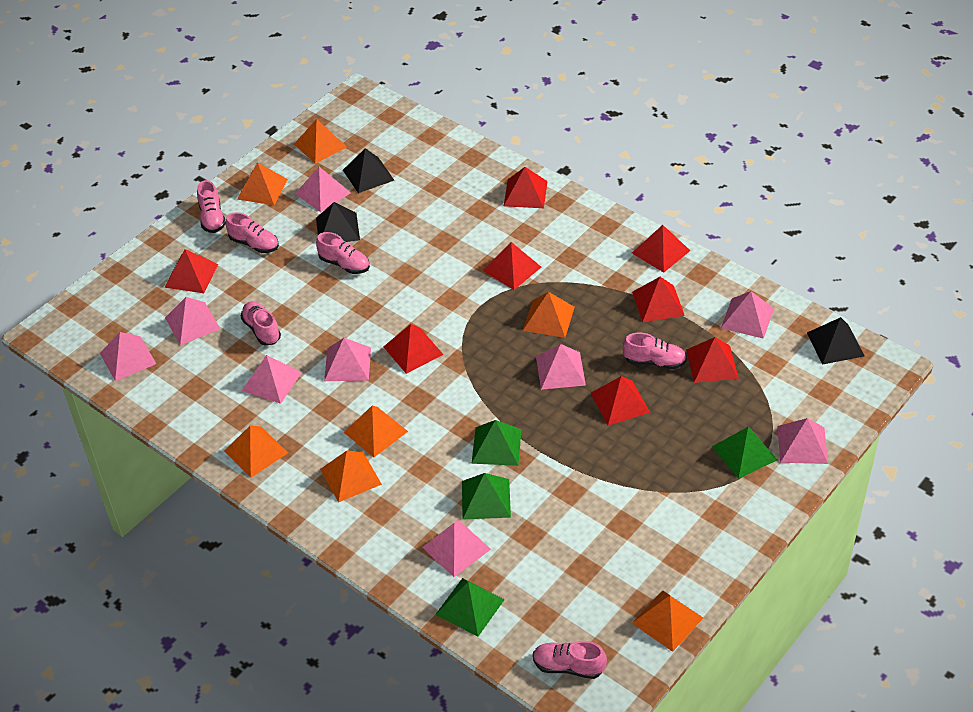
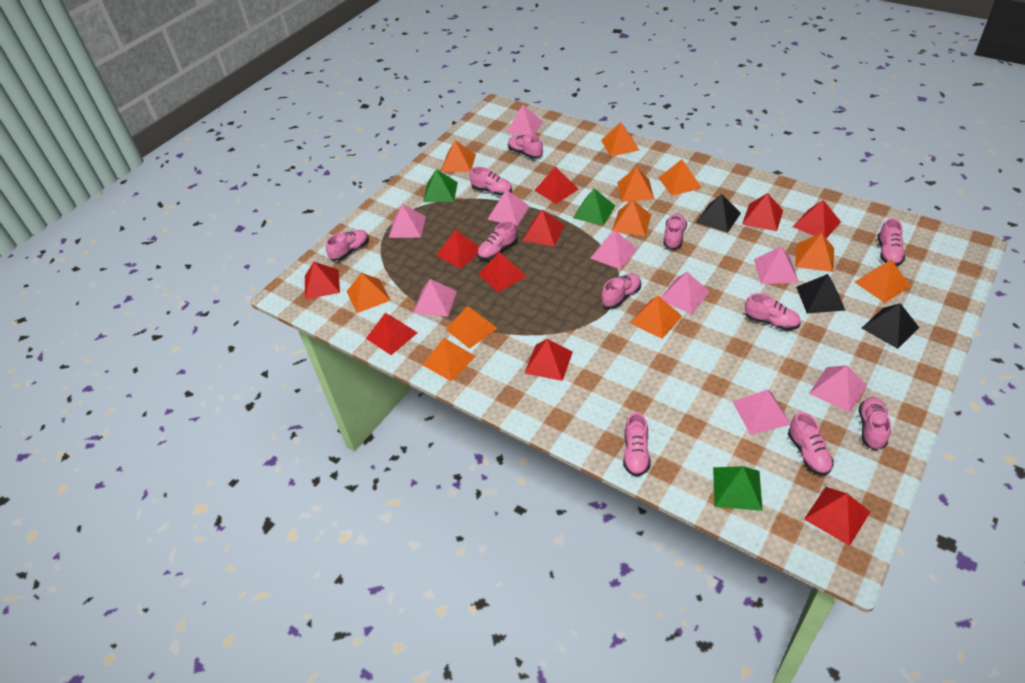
green pyramid: 4 -> 3
orange pyramid: 7 -> 11
pink shoe: 6 -> 11
red pyramid: 8 -> 10

